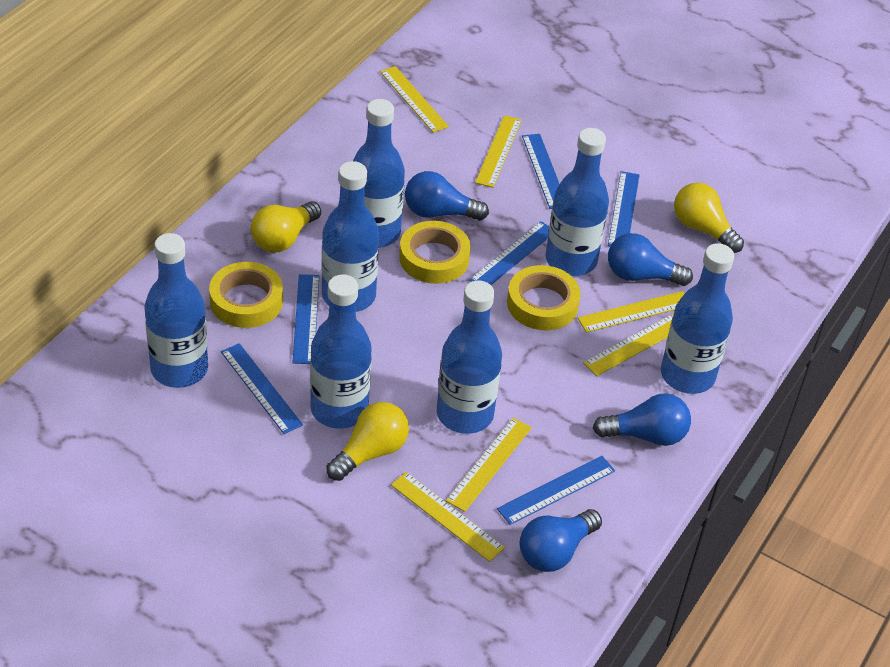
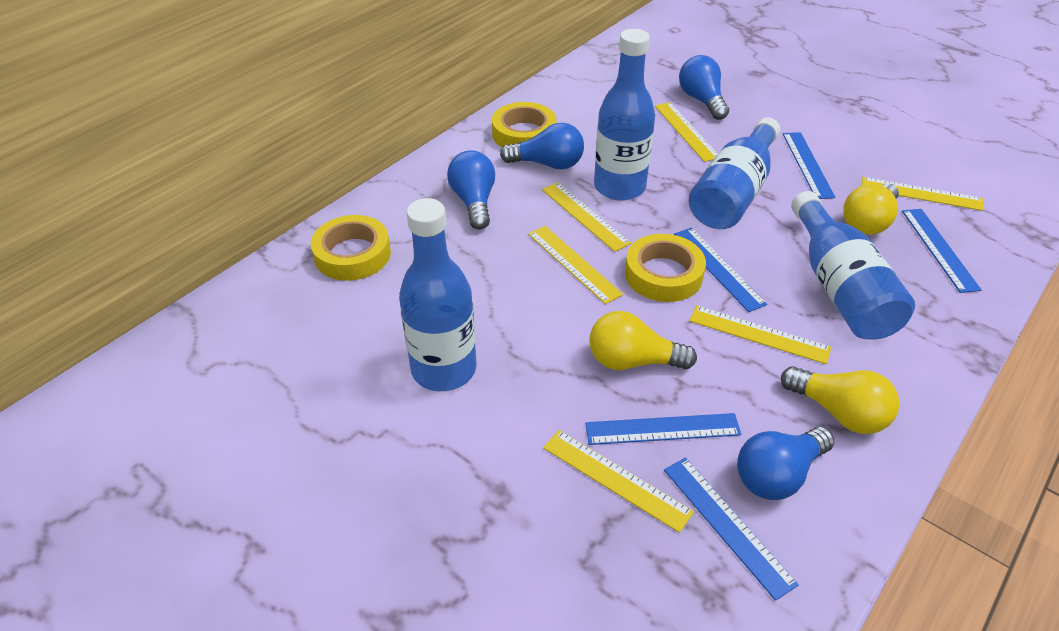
blue bottle: 7 -> 4
blue ruler: 6 -> 5

